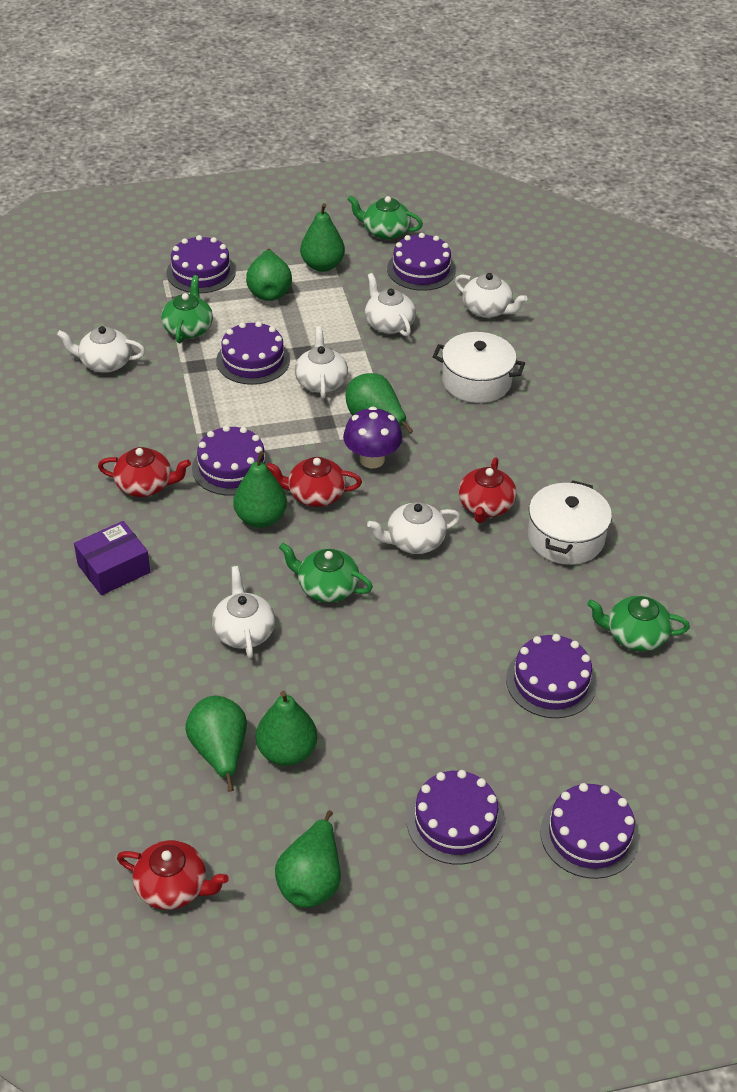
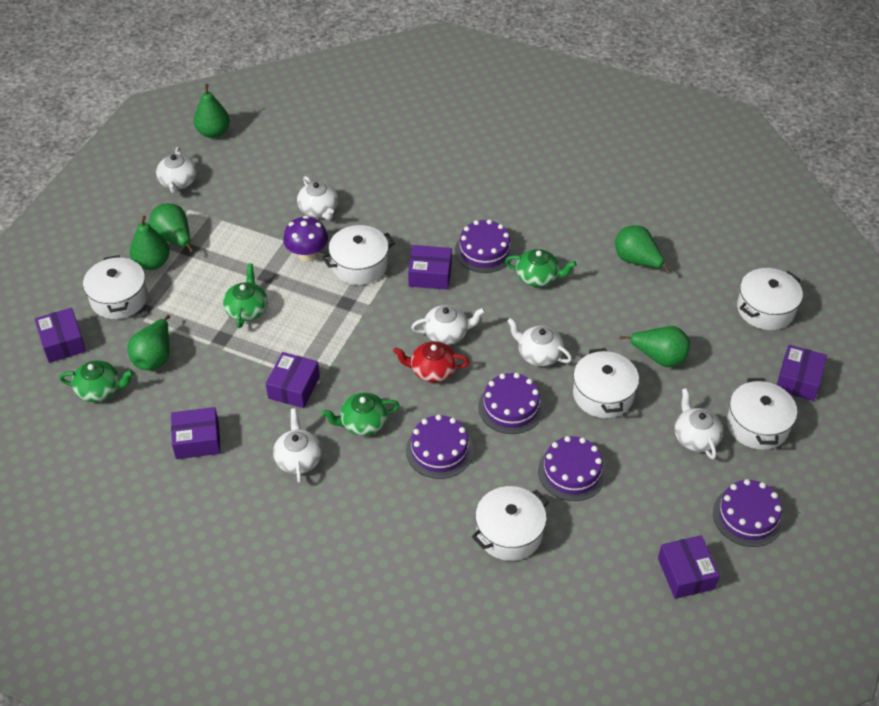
green pear: 7 -> 6
purple box: 1 -> 6
purple cake: 7 -> 5
red teapot: 4 -> 1
white pot: 2 -> 6

